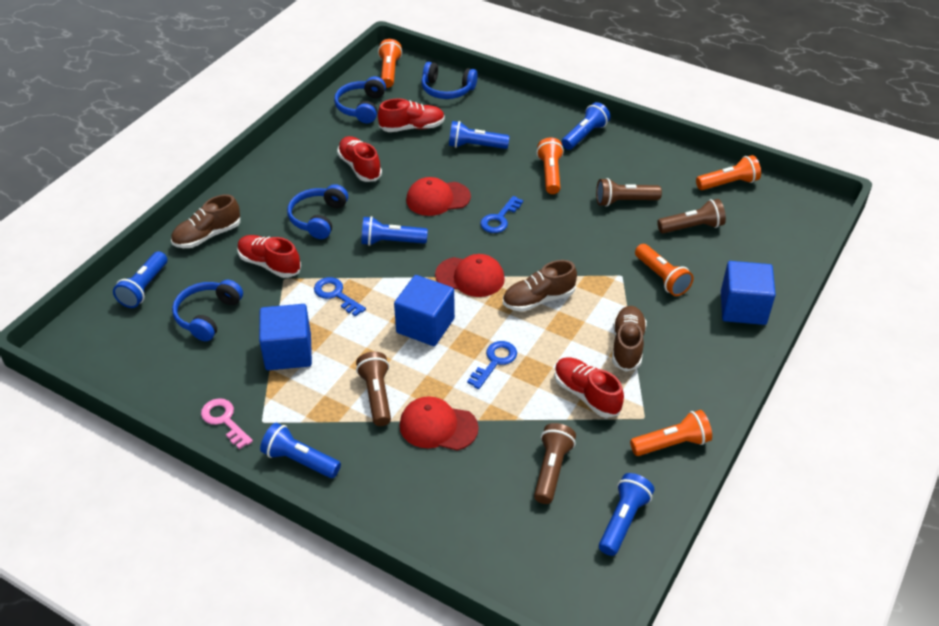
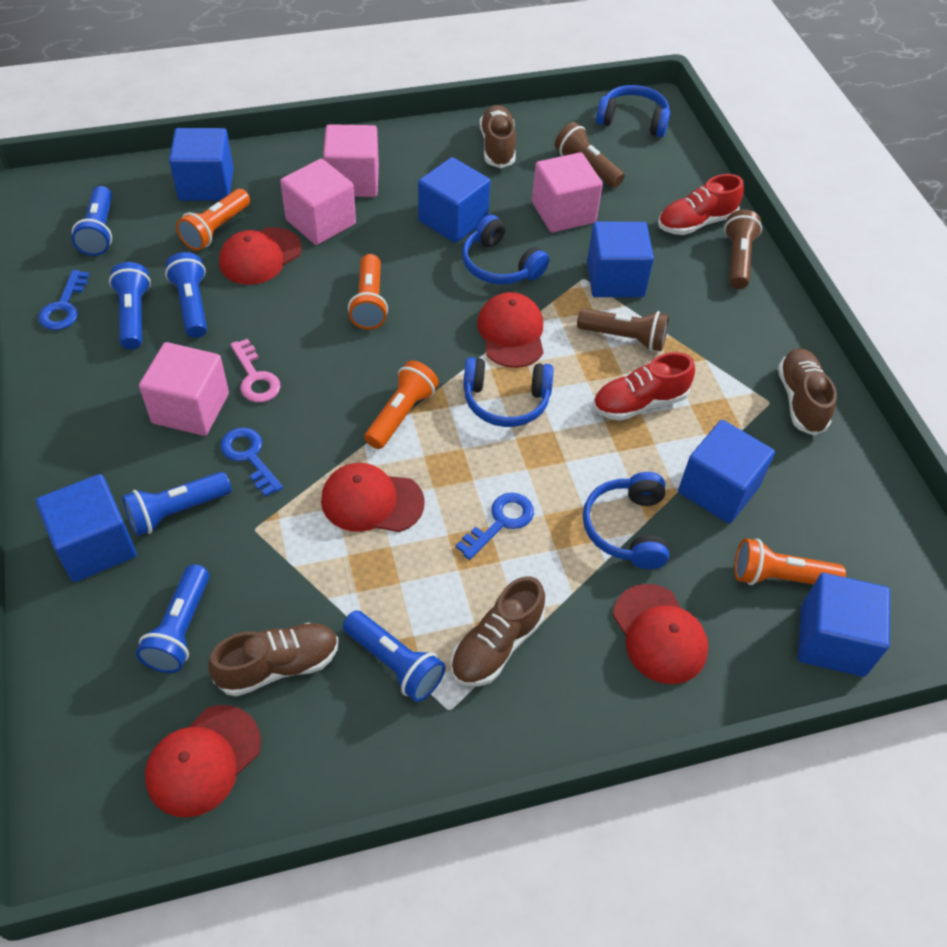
blue cube: 3 -> 6
brown flashlight: 4 -> 3
brown shoe: 3 -> 4
orange flashlight: 5 -> 4
pink cube: 0 -> 4
red cap: 3 -> 5
red shoe: 4 -> 2

